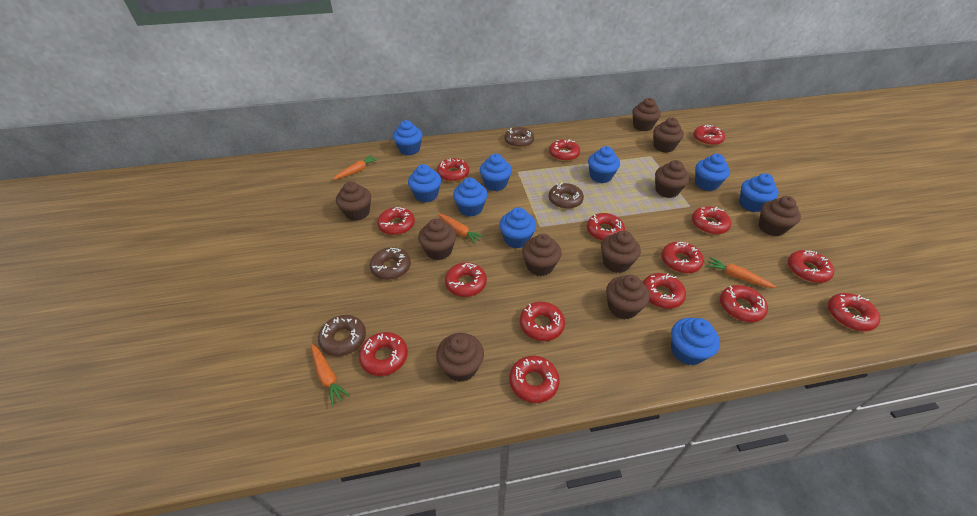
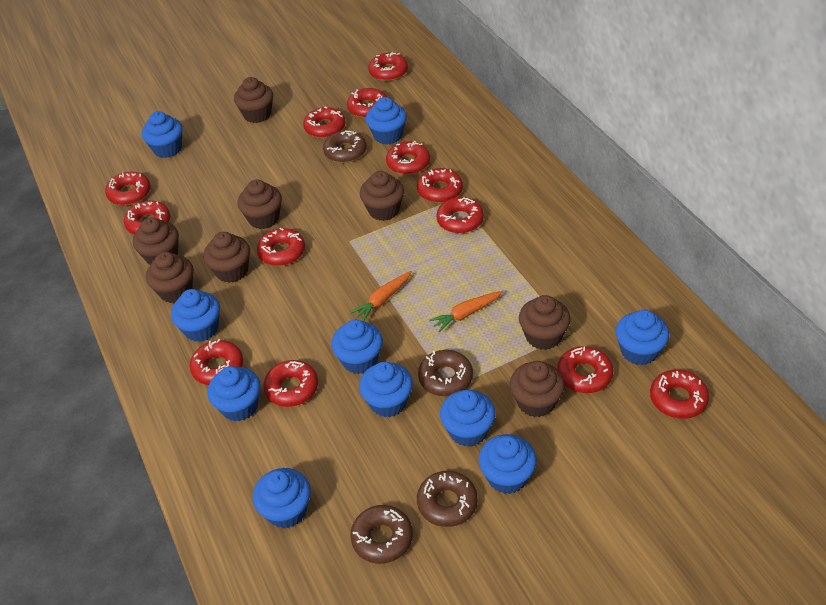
blue cupcake: 9 -> 10
brown cupcake: 10 -> 8
orange carrot: 4 -> 2
red donut: 15 -> 13

